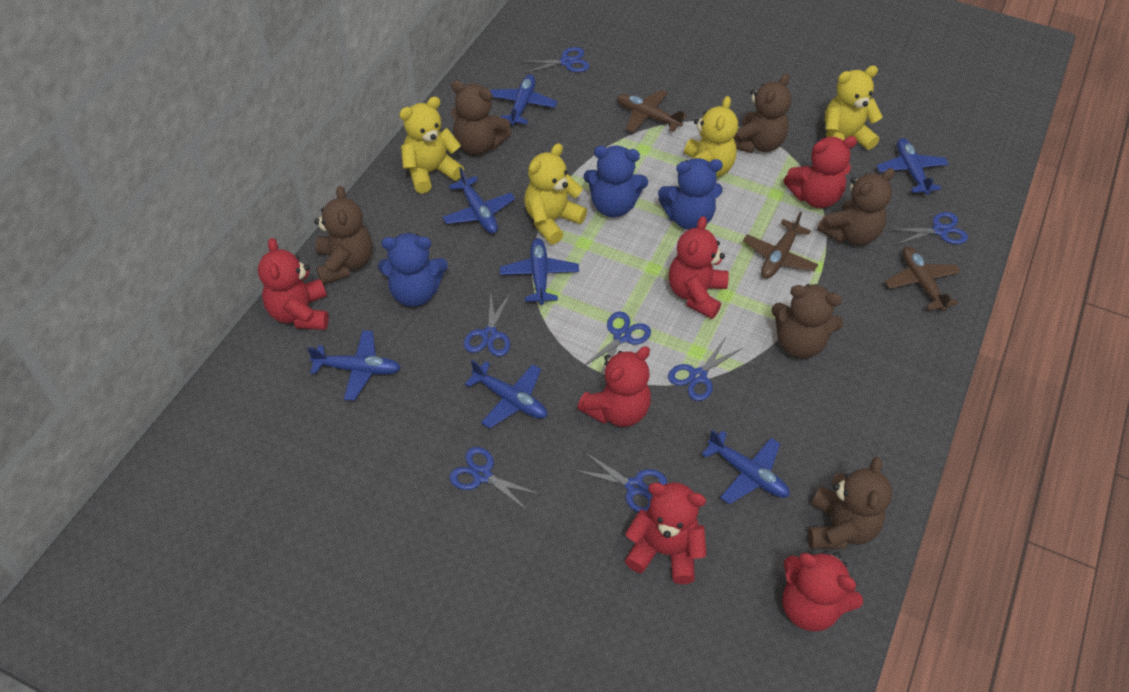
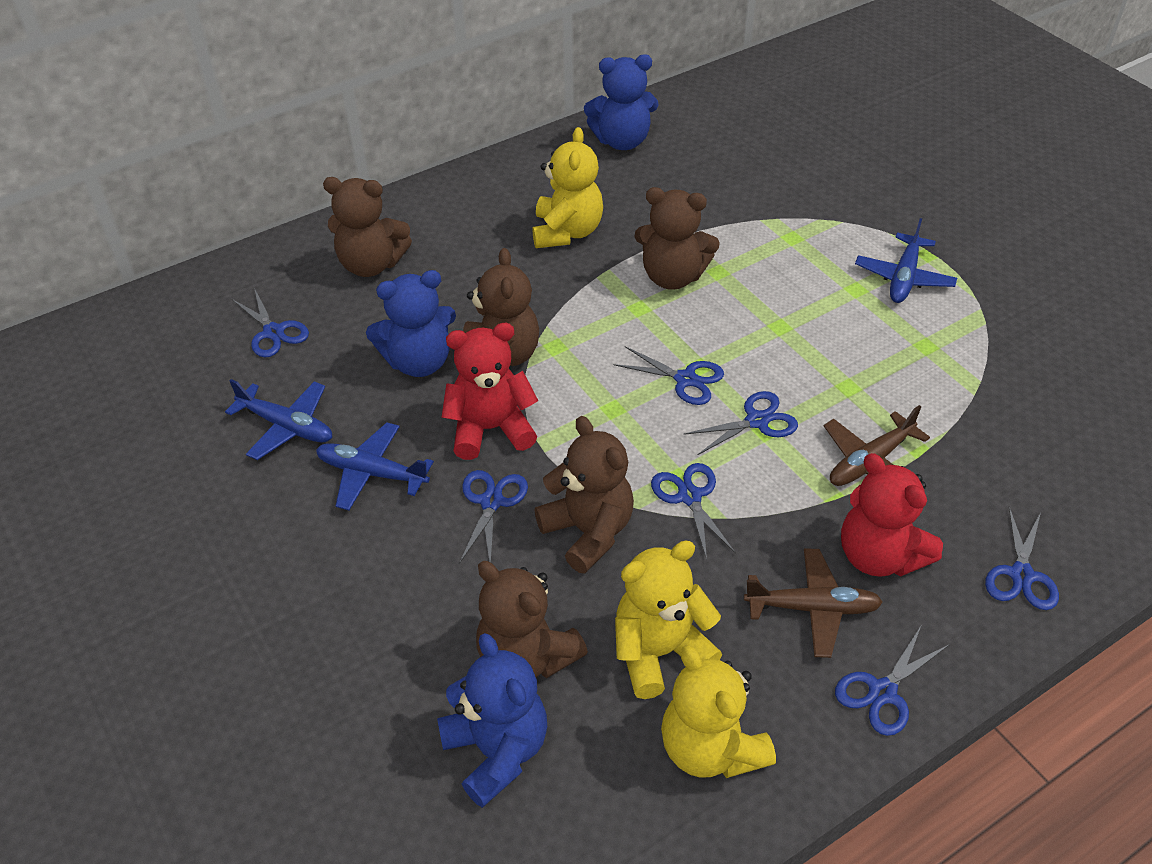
blue plane: 7 -> 3
brown plane: 3 -> 2
brown teddy bear: 6 -> 5
red teddy bear: 6 -> 2
yellow teddy bear: 4 -> 3

